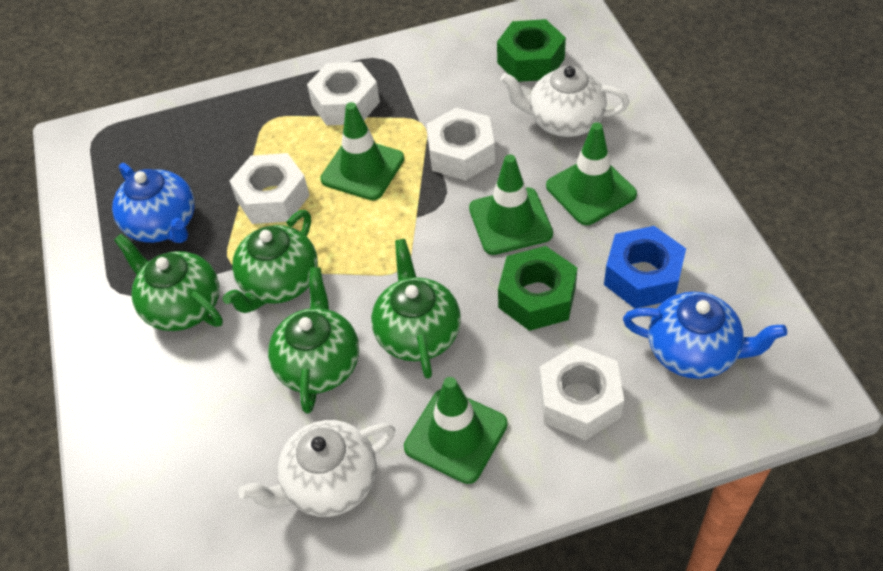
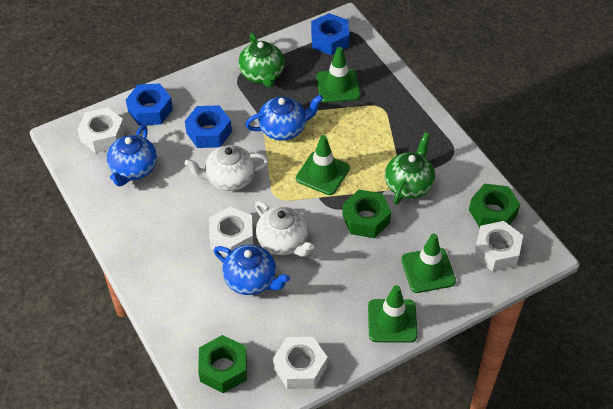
blue nut: 1 -> 3
blue teapot: 2 -> 3
green nut: 2 -> 3
green teapot: 4 -> 2

